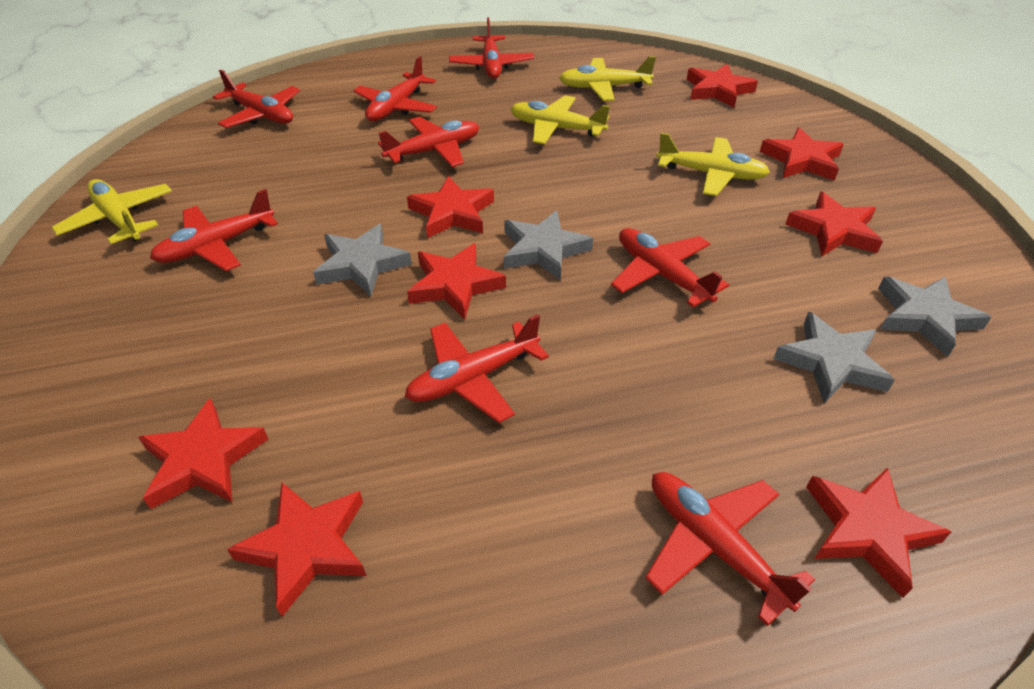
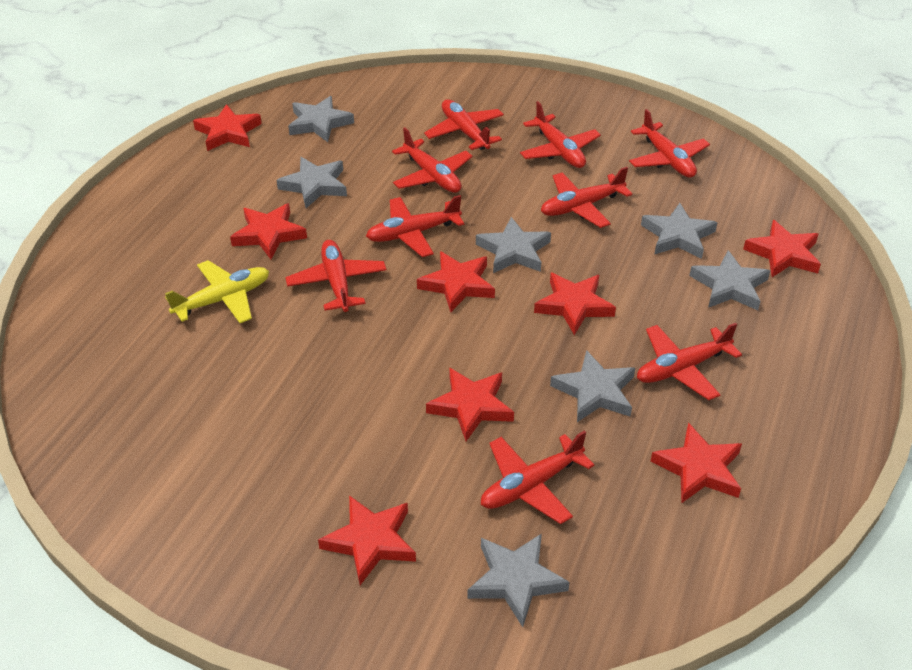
grey star: 4 -> 7
red plane: 8 -> 9
yellow plane: 4 -> 1

